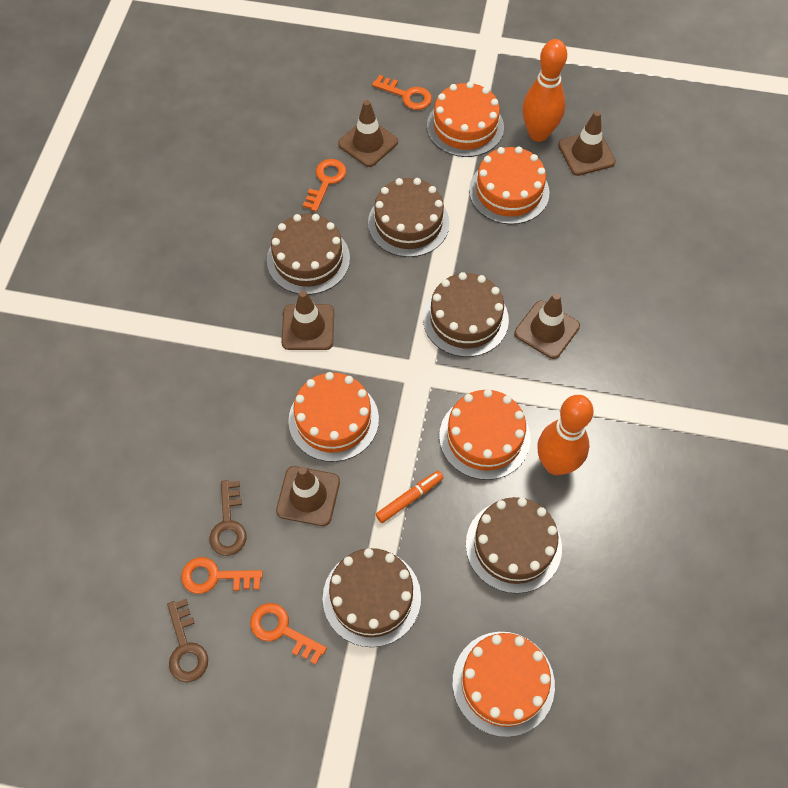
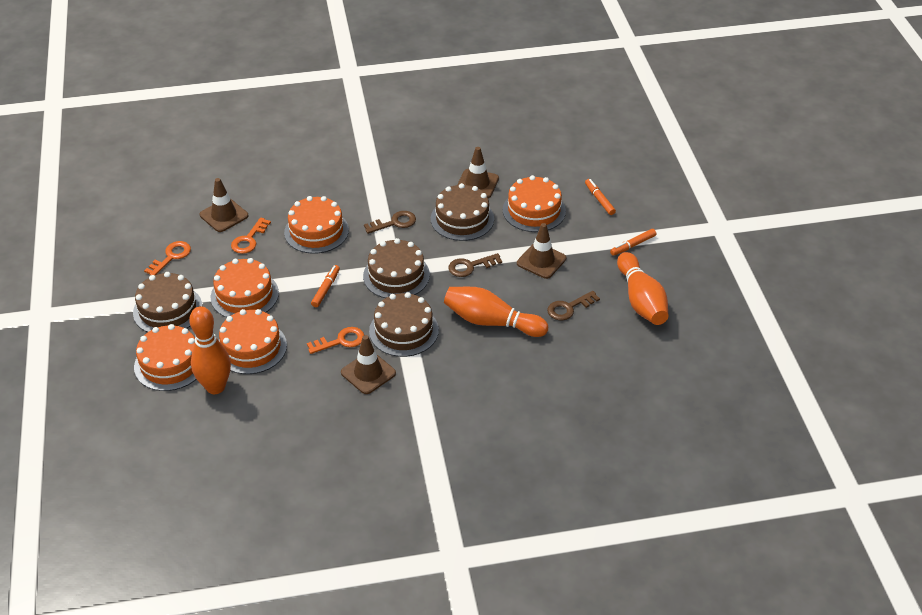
brown cake: 5 -> 4
brown key: 2 -> 3
brown traffic cone: 5 -> 4
orange bowling pin: 2 -> 3
orange key: 4 -> 3
orange marker: 1 -> 3

